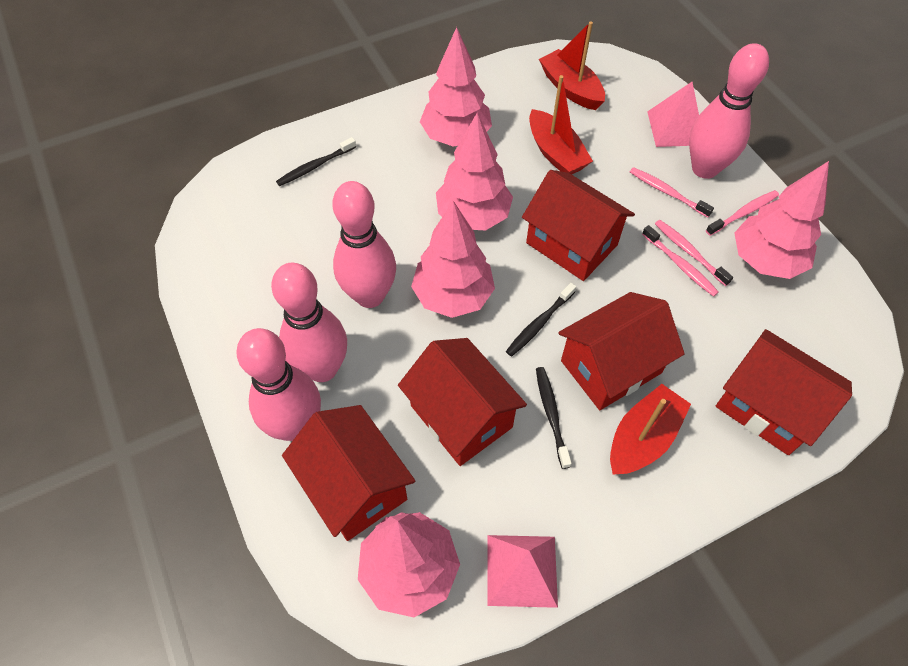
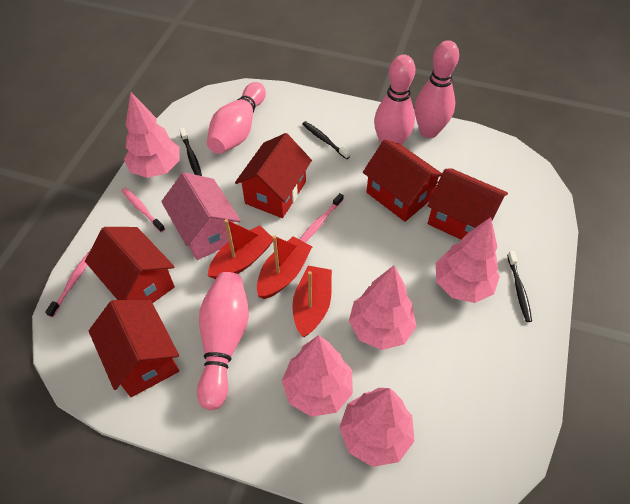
pink house: 0 -> 1
pink pyramid: 2 -> 0
pink toothbrush: 4 -> 3

